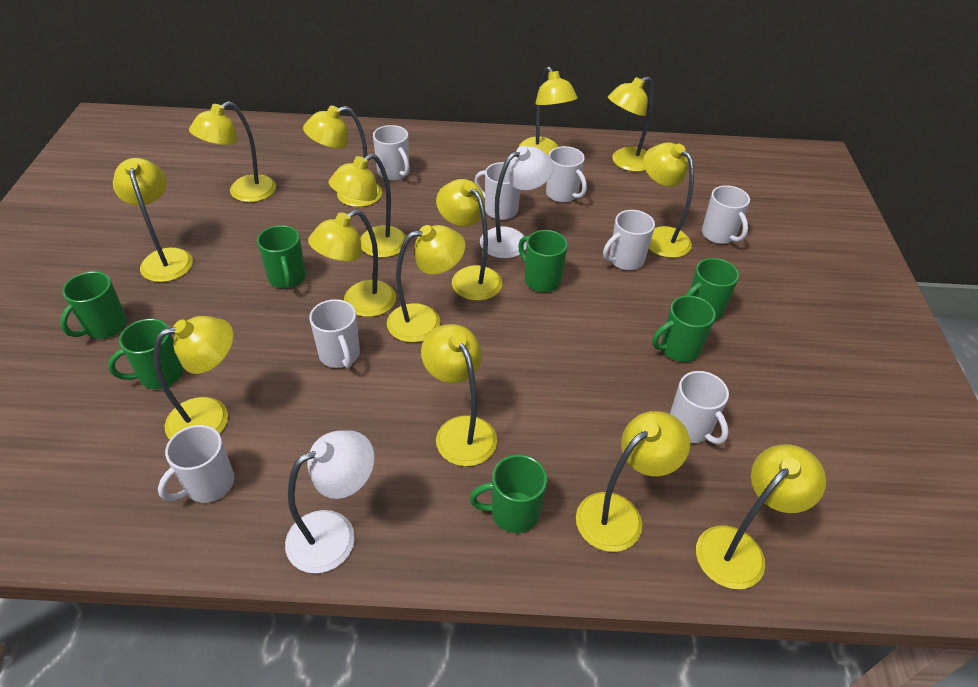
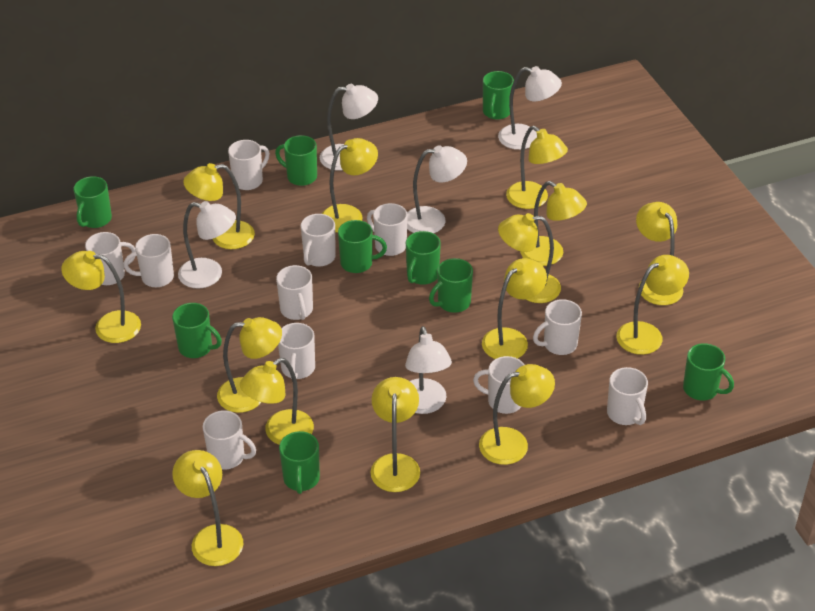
green mug: 7 -> 9
white lamp: 2 -> 5
white mug: 8 -> 11

